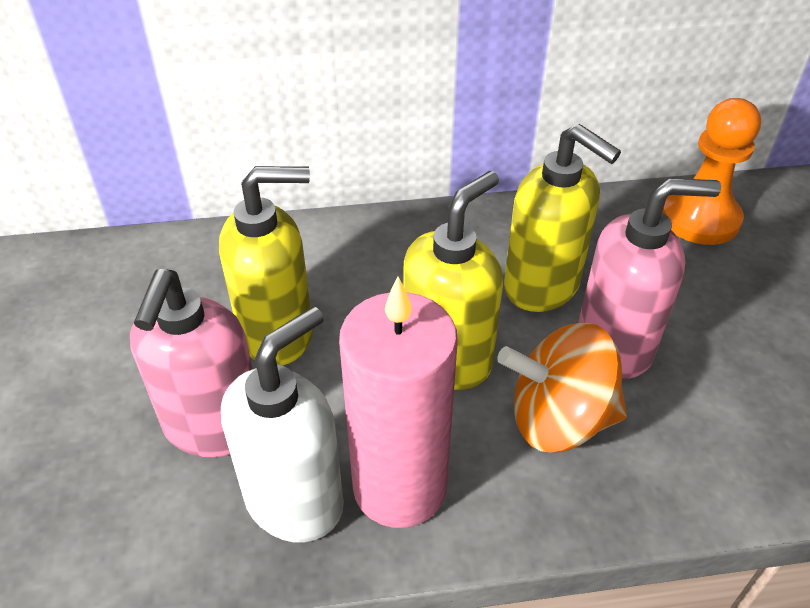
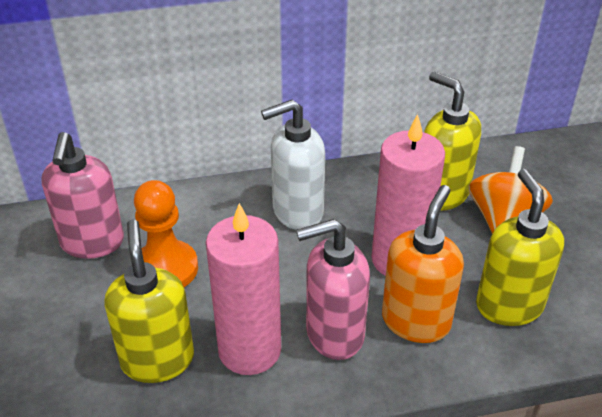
orange soap dispenser: 0 -> 1
pink candle: 1 -> 2

